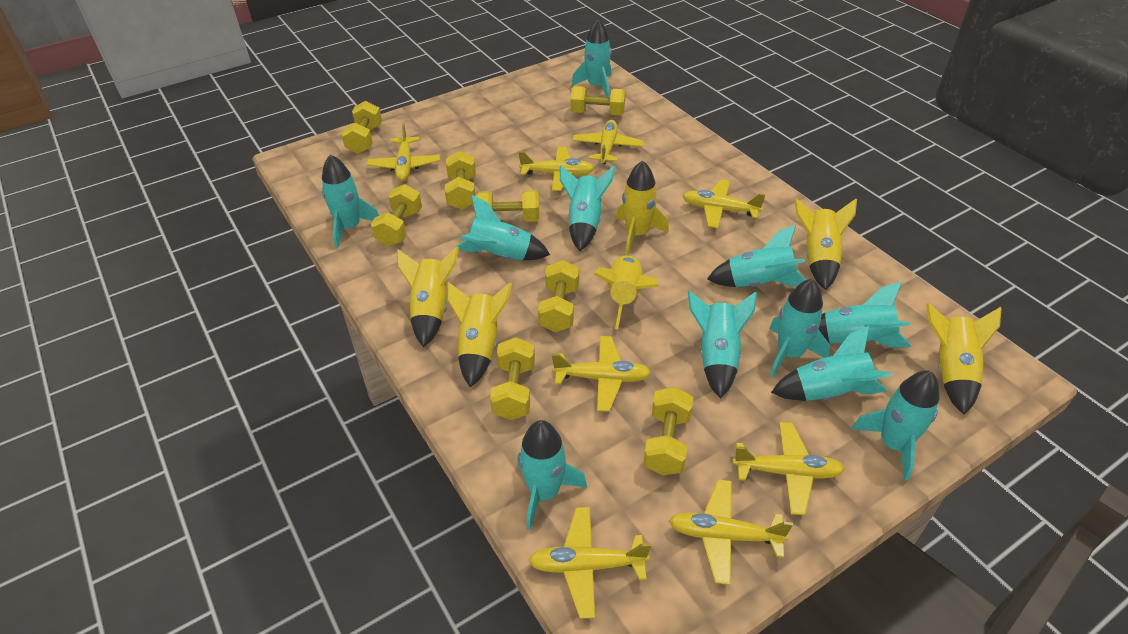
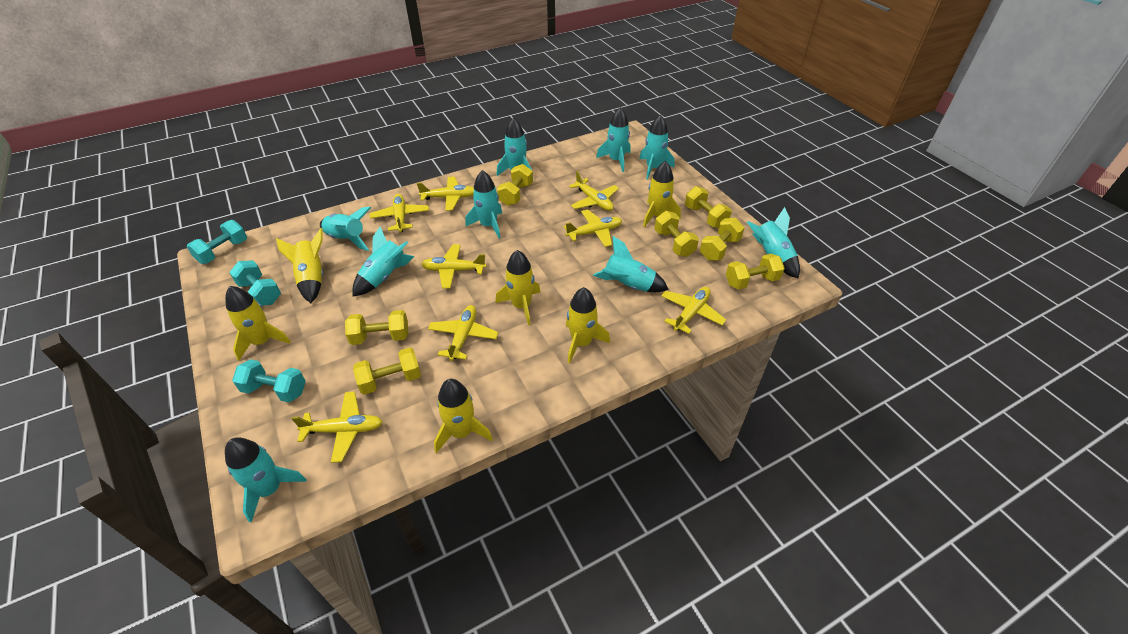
turquoise dumbbell: 0 -> 3
turquoise rocket: 11 -> 9
yellow dumbbell: 8 -> 7

